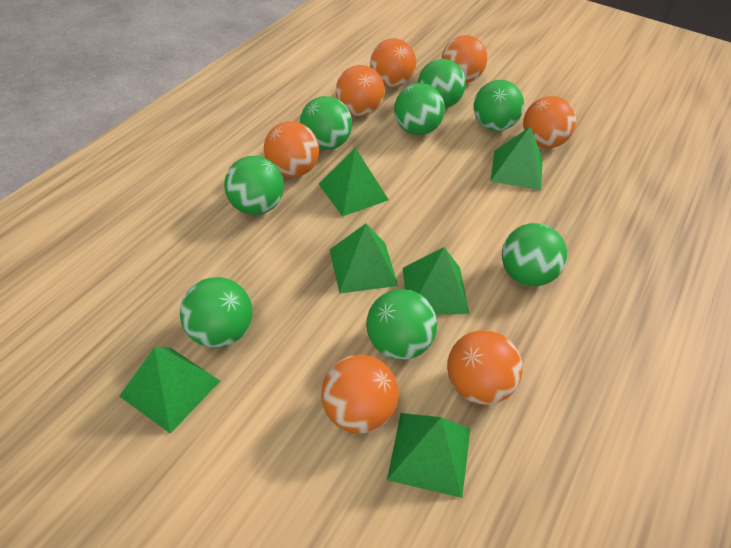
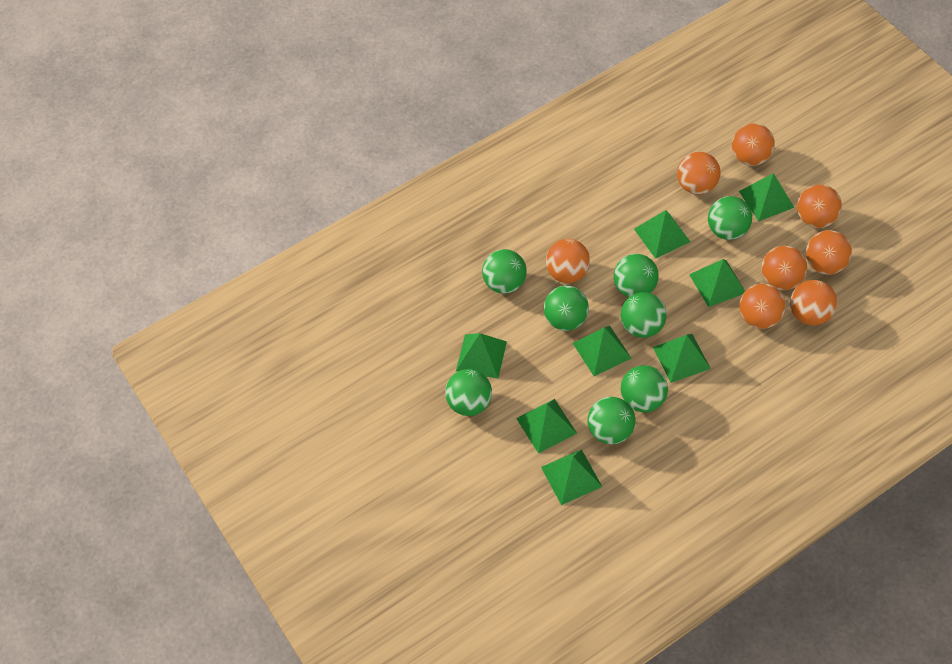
green pyramid: 6 -> 8
orange ball: 7 -> 8

